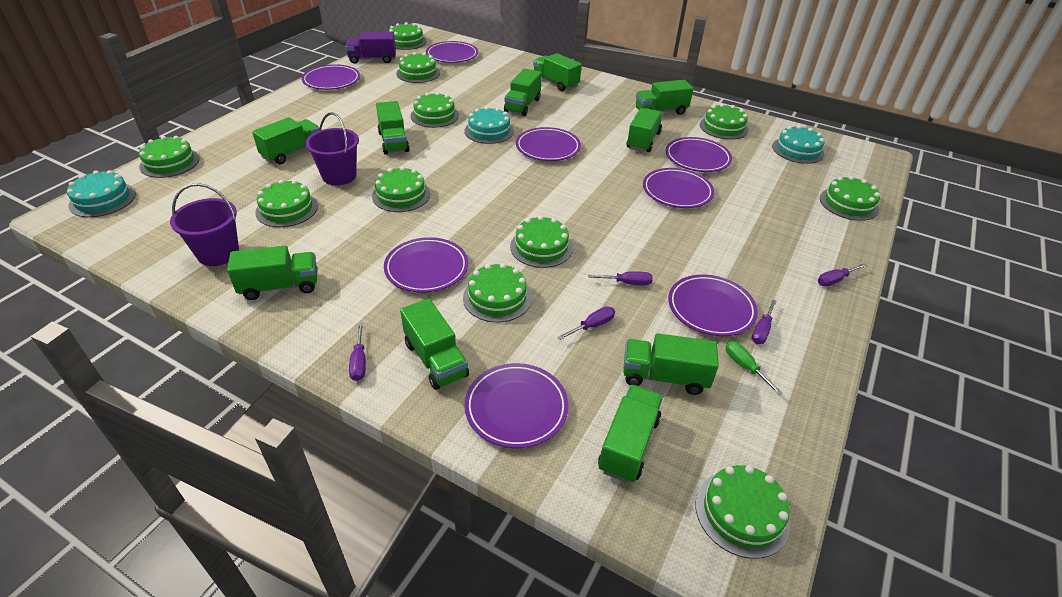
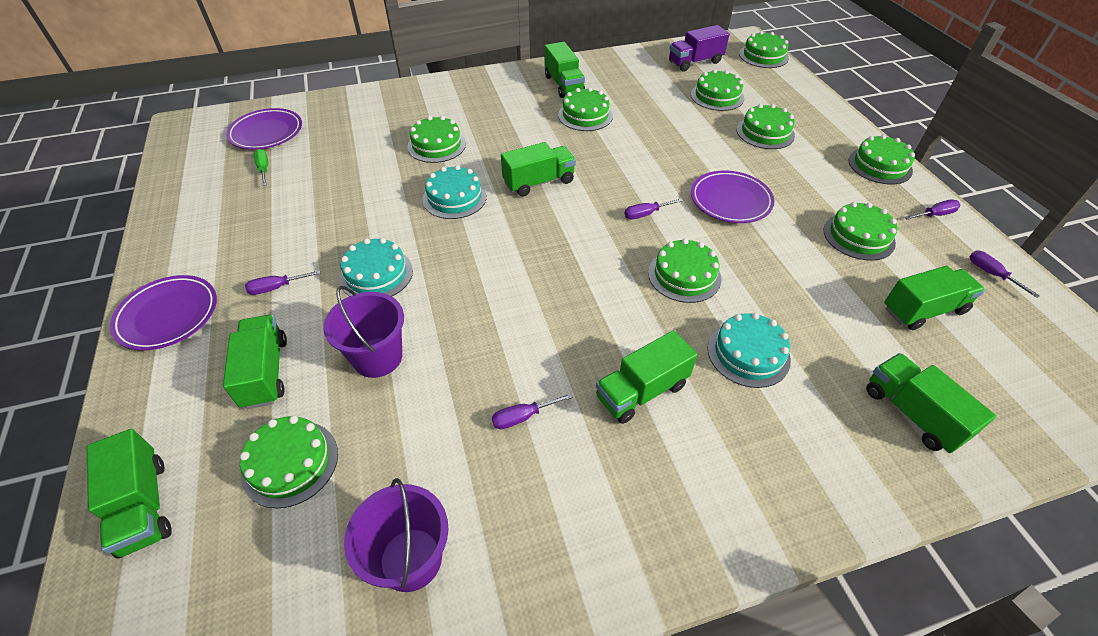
green cake: 11 -> 9
green truck: 10 -> 7
purple plate: 8 -> 3

